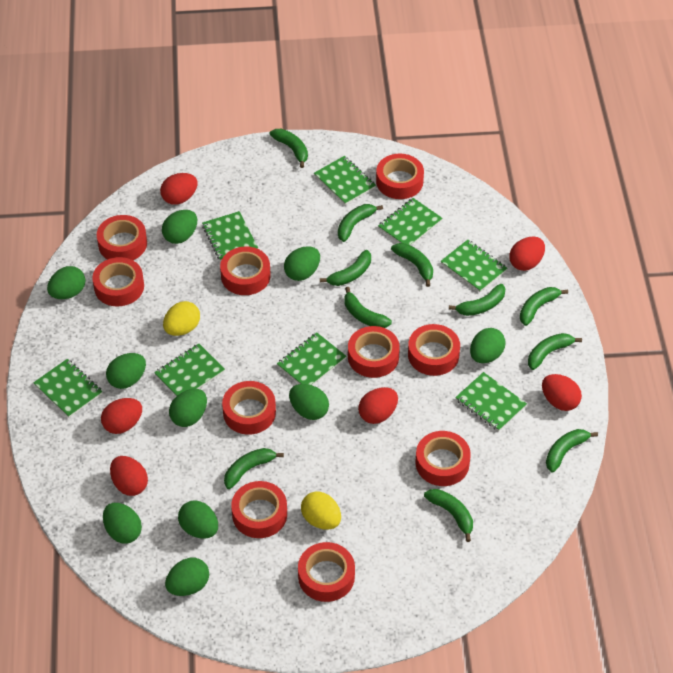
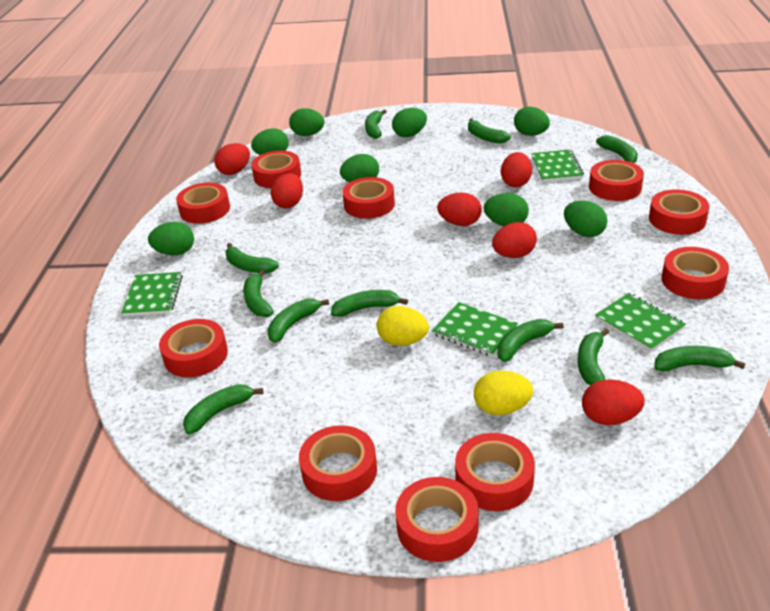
green egg: 10 -> 8
green notebook: 8 -> 4

